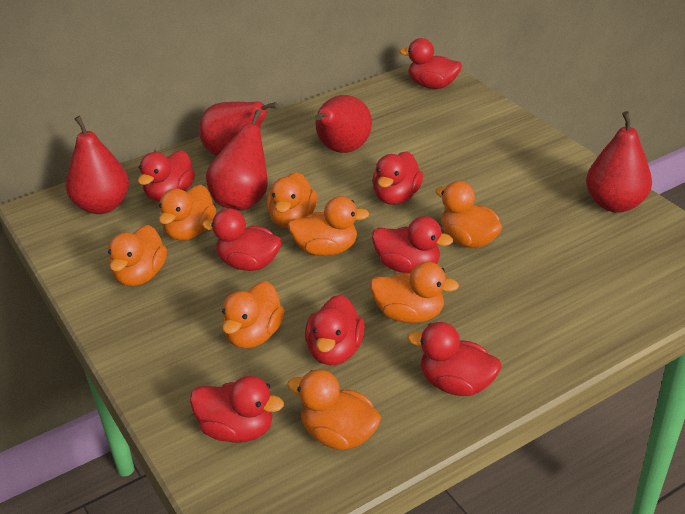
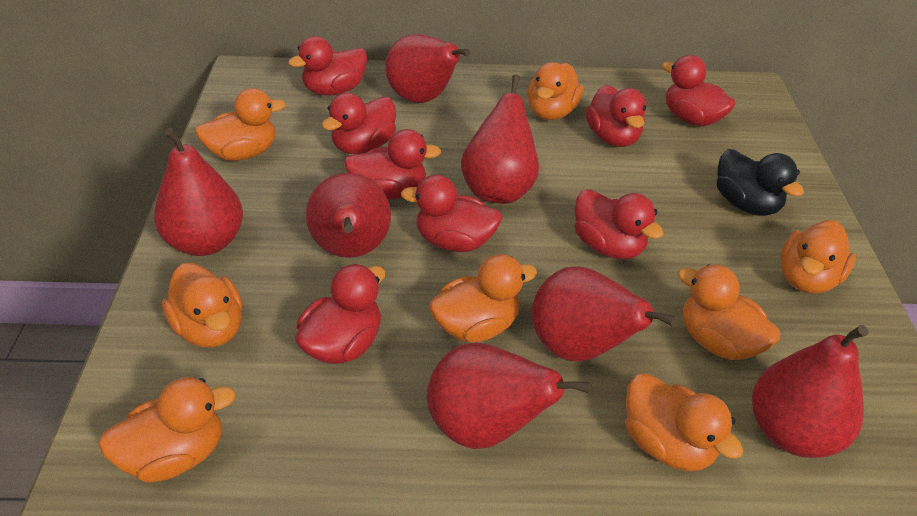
black duck: 0 -> 1
red pear: 5 -> 7

